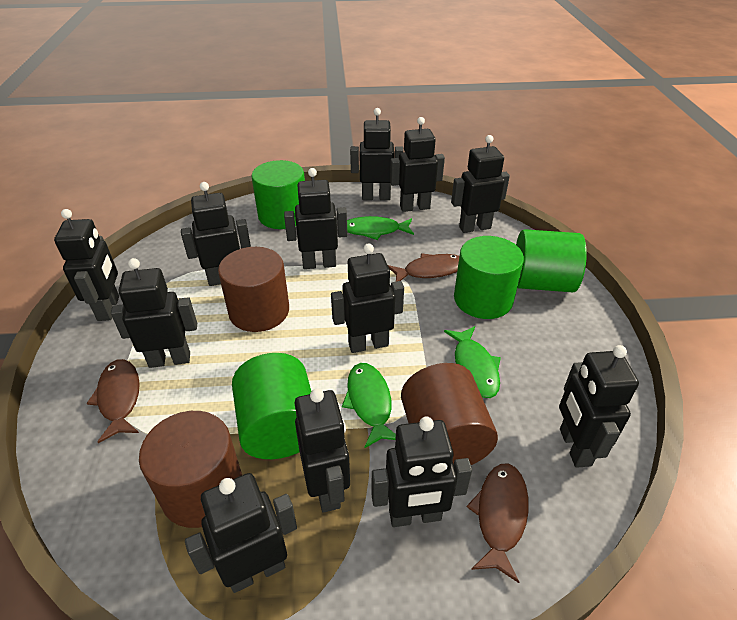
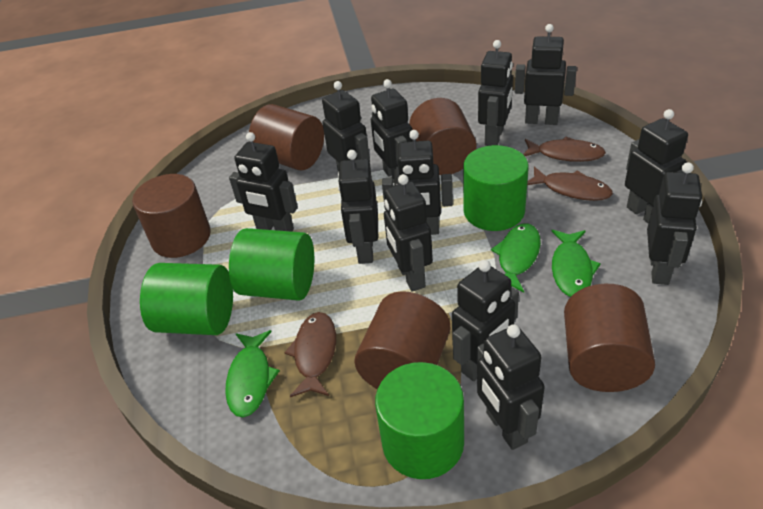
brown cylinder: 3 -> 5

